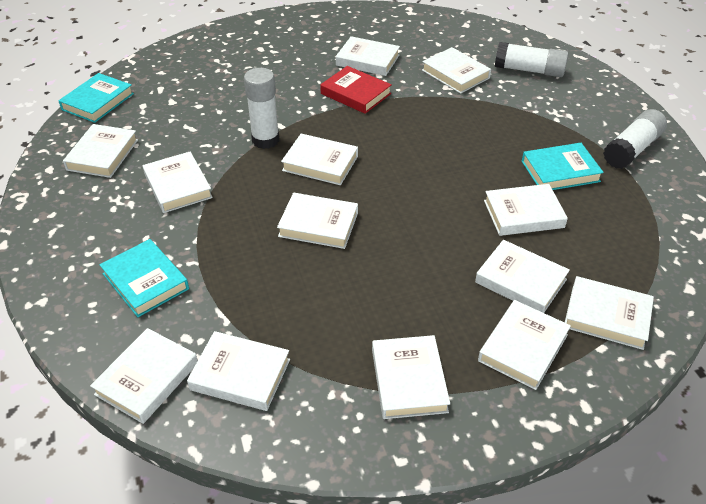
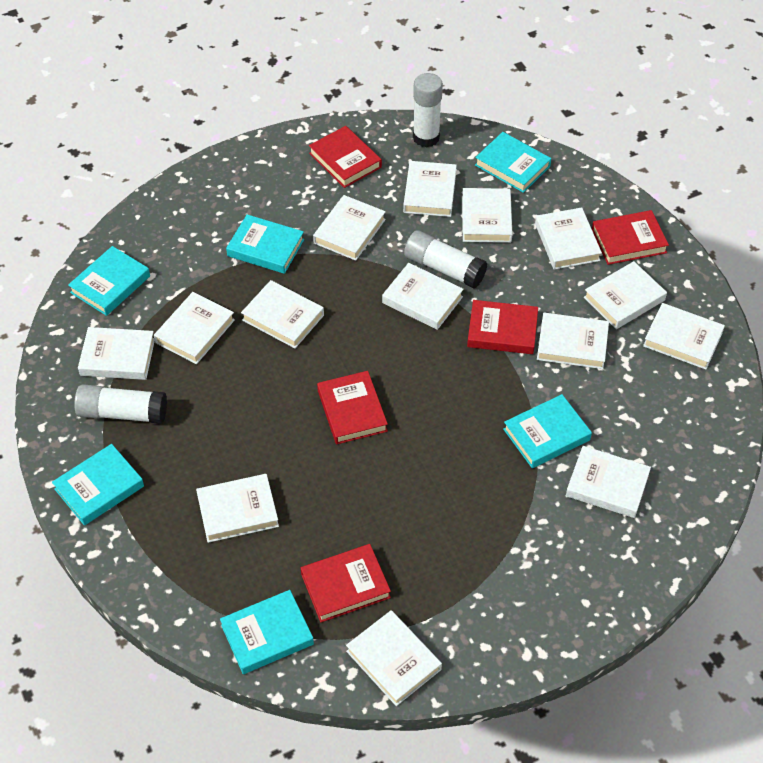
red book: 1 -> 5
turquoise book: 3 -> 6
white book: 13 -> 14

